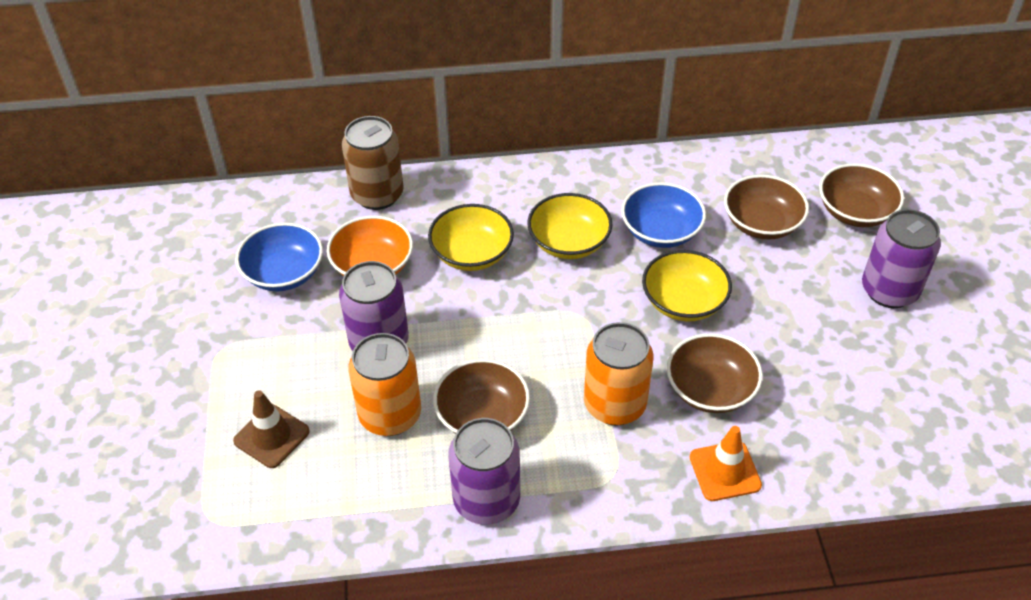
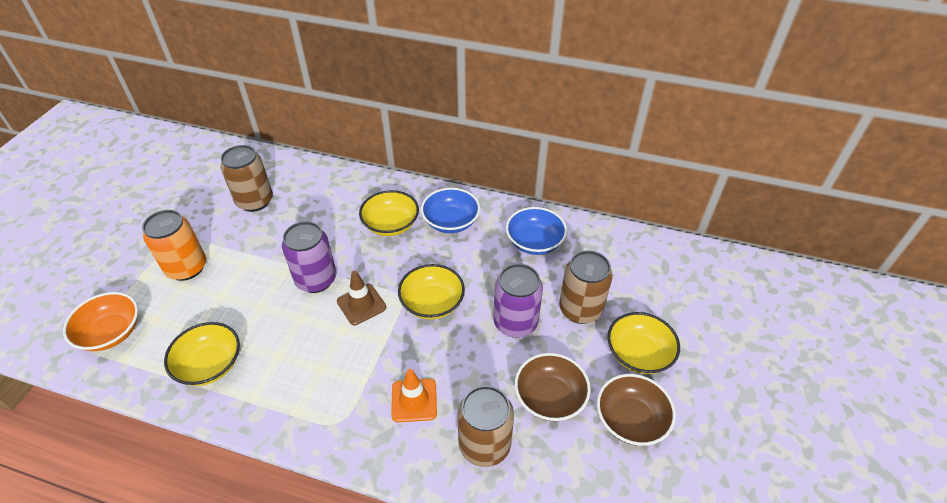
brown bowl: 4 -> 2
brown can: 1 -> 3
orange can: 2 -> 1
purple can: 3 -> 2
yellow bowl: 3 -> 4

